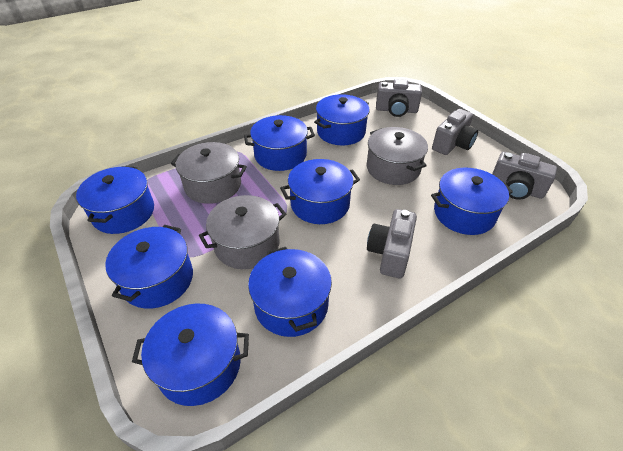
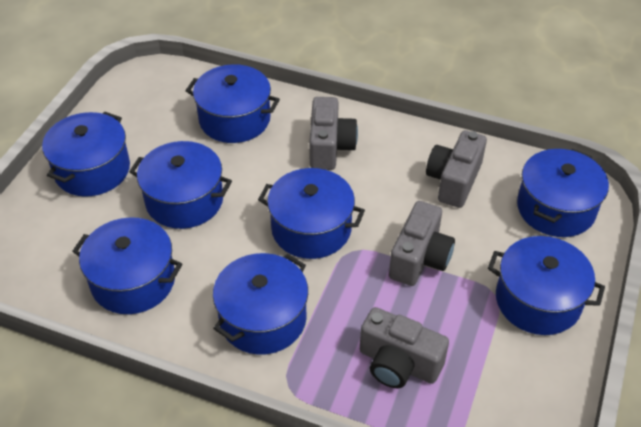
grey pot: 3 -> 0

